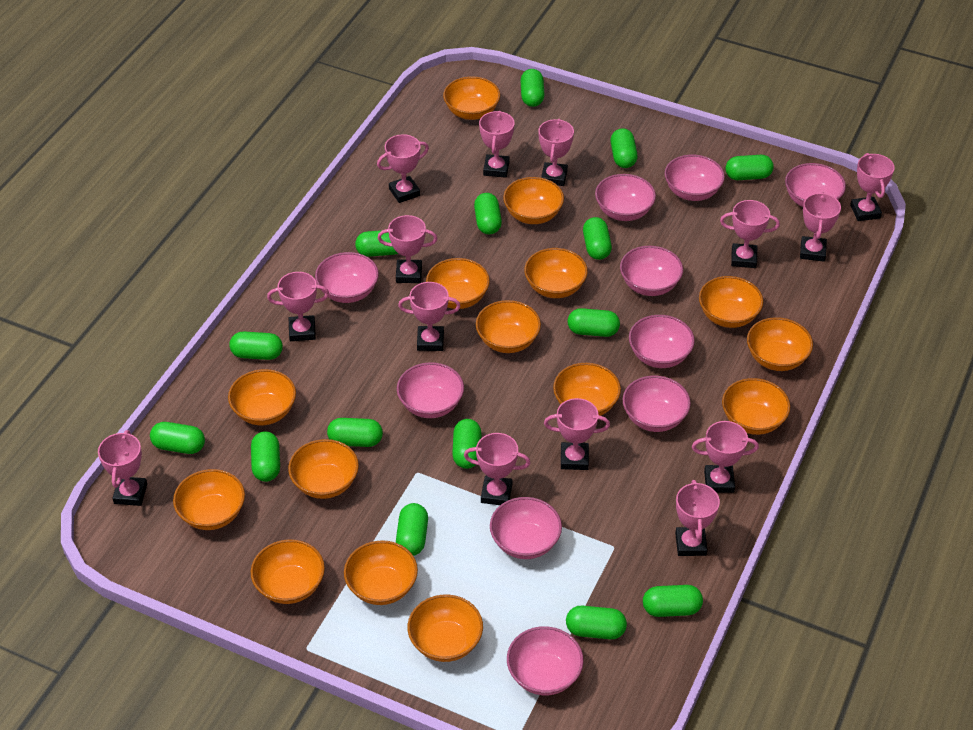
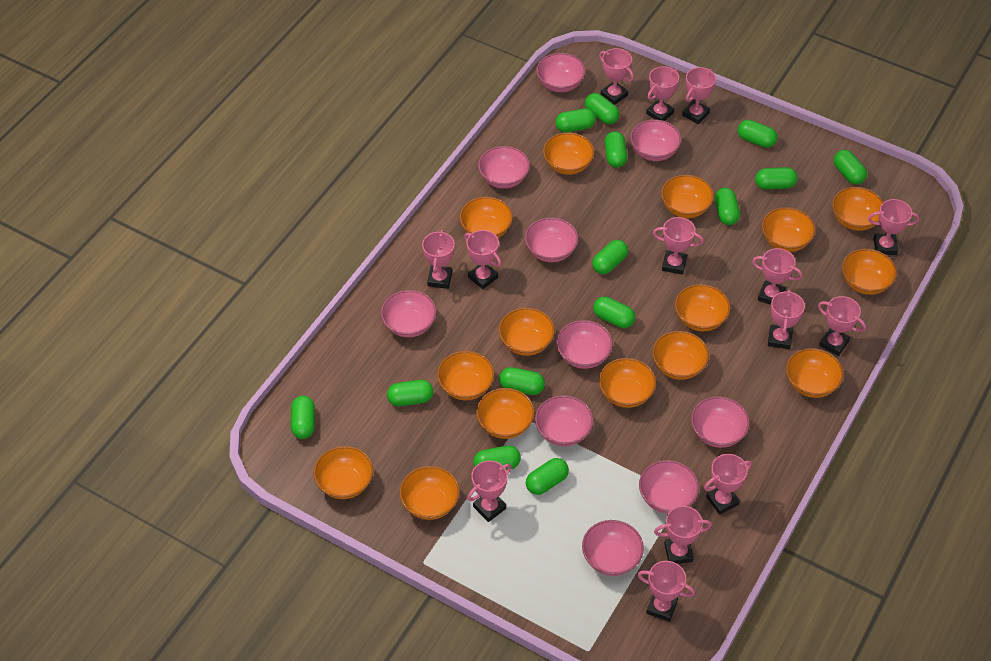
green capsule: 15 -> 14

